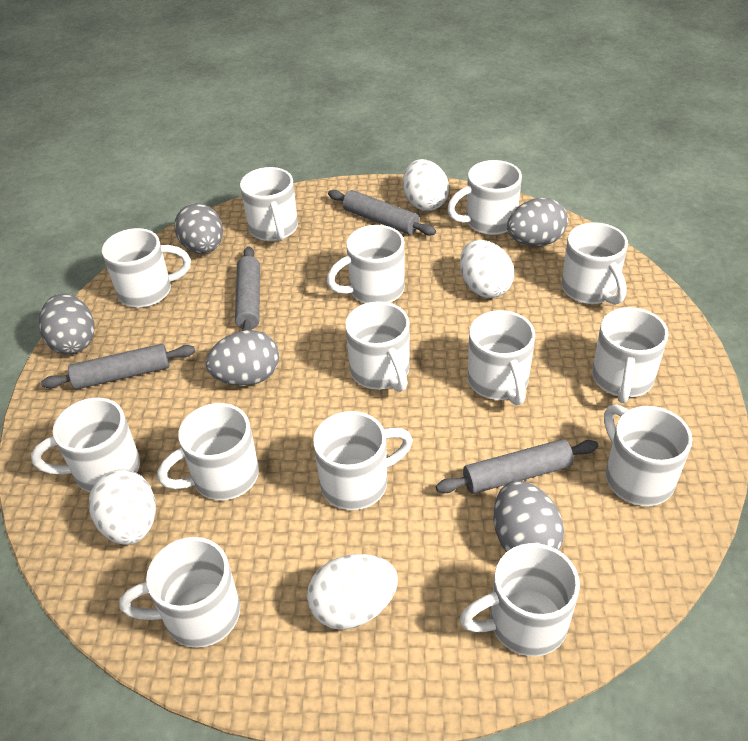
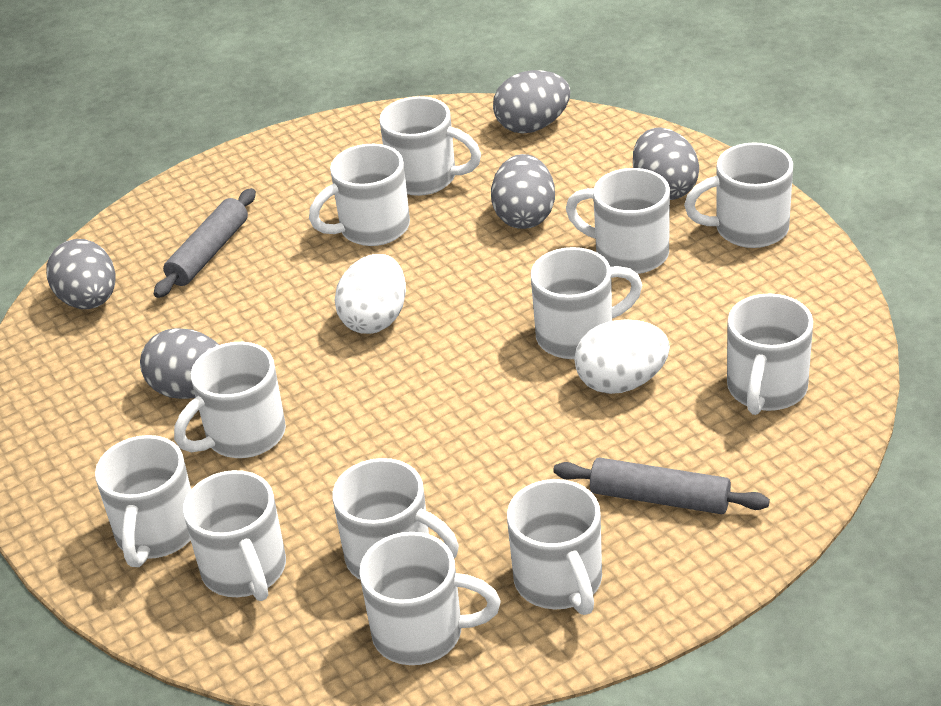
grey rolling pin: 4 -> 2
white egg: 4 -> 2
white mug: 14 -> 12

